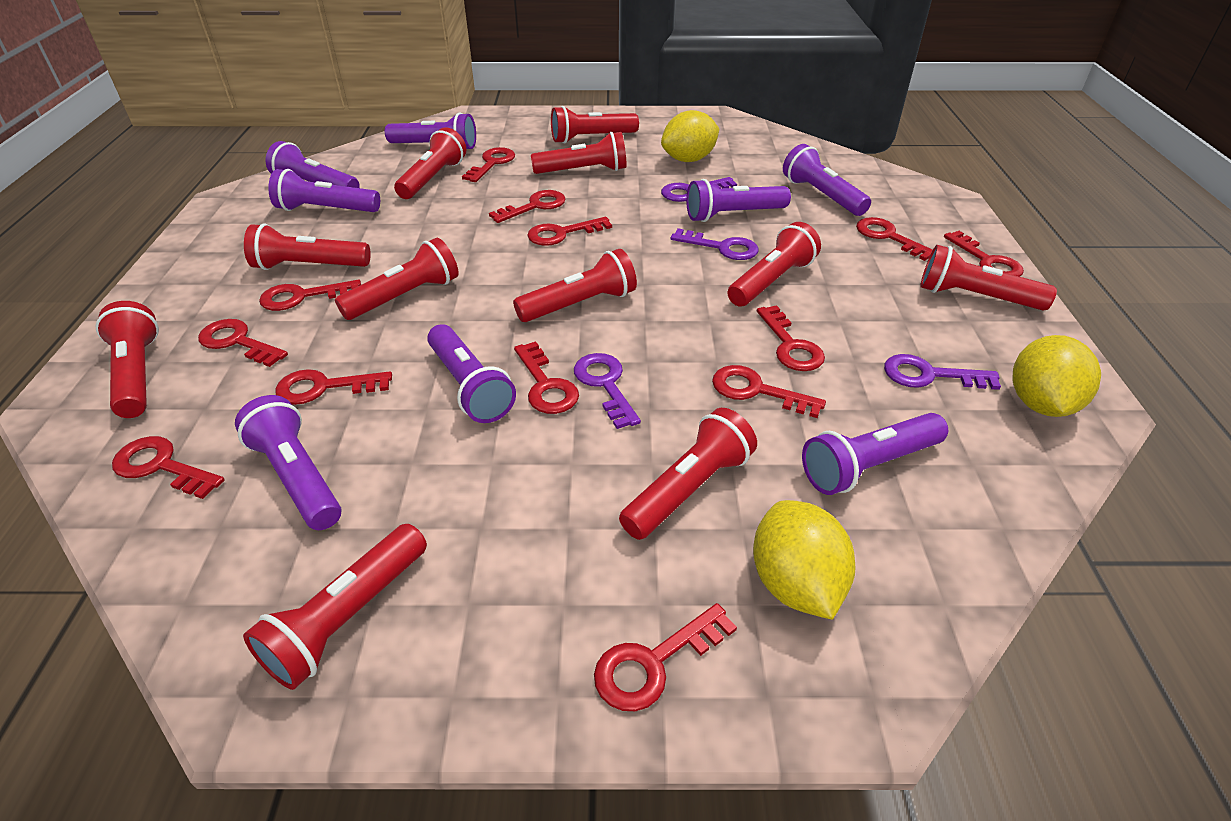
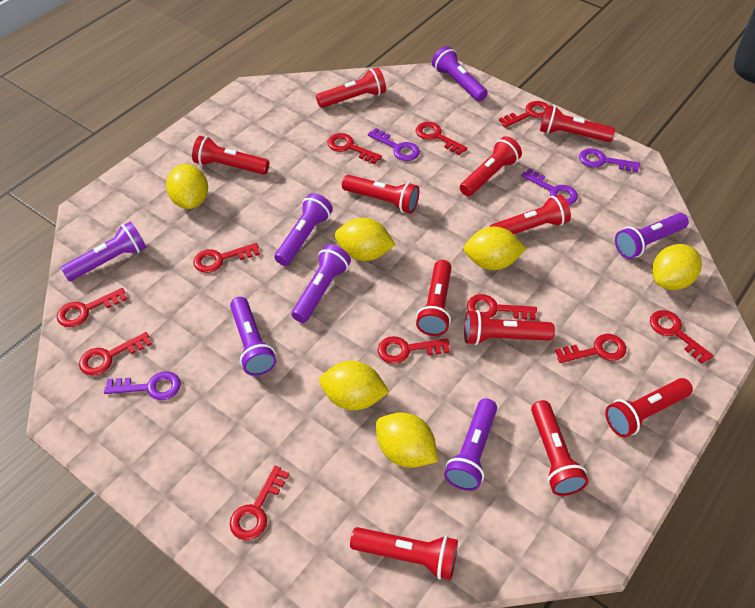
purple flashlight: 8 -> 7
red key: 13 -> 11
yellow lemon: 3 -> 6

